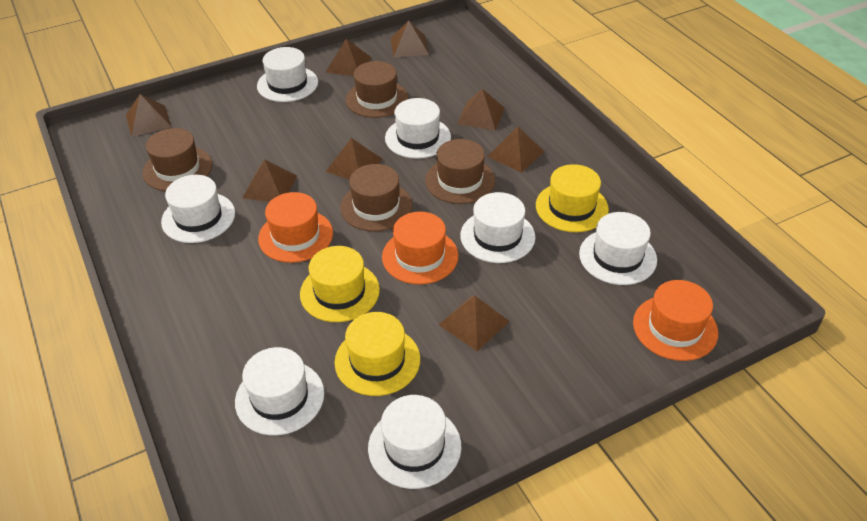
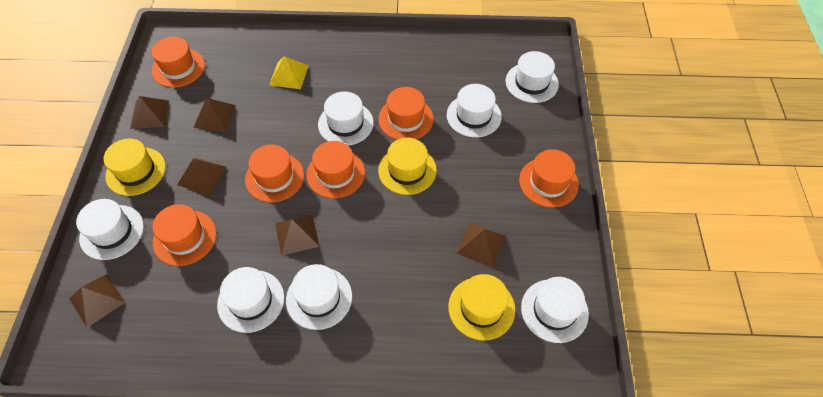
brown hat: 4 -> 0
brown pyramid: 8 -> 6
orange hat: 3 -> 6
yellow pyramid: 0 -> 1

